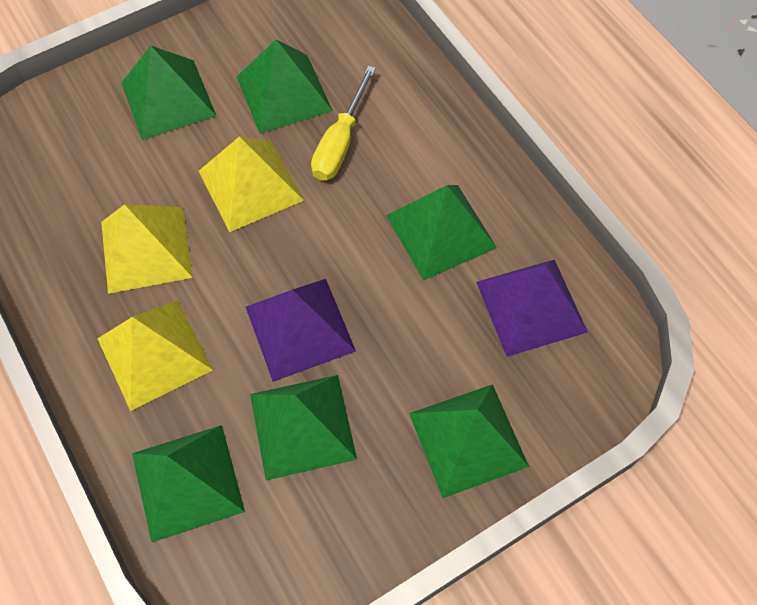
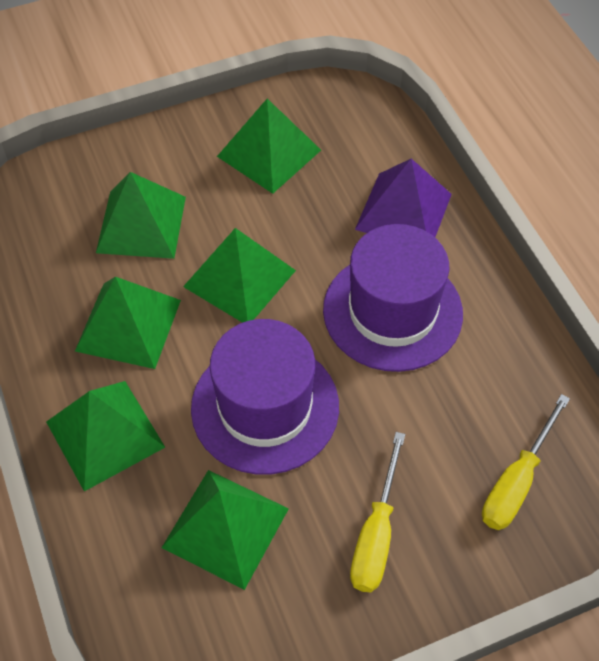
purple hat: 0 -> 2
purple pyramid: 2 -> 1
yellow pyramid: 3 -> 0
yellow screwdriver: 1 -> 2

